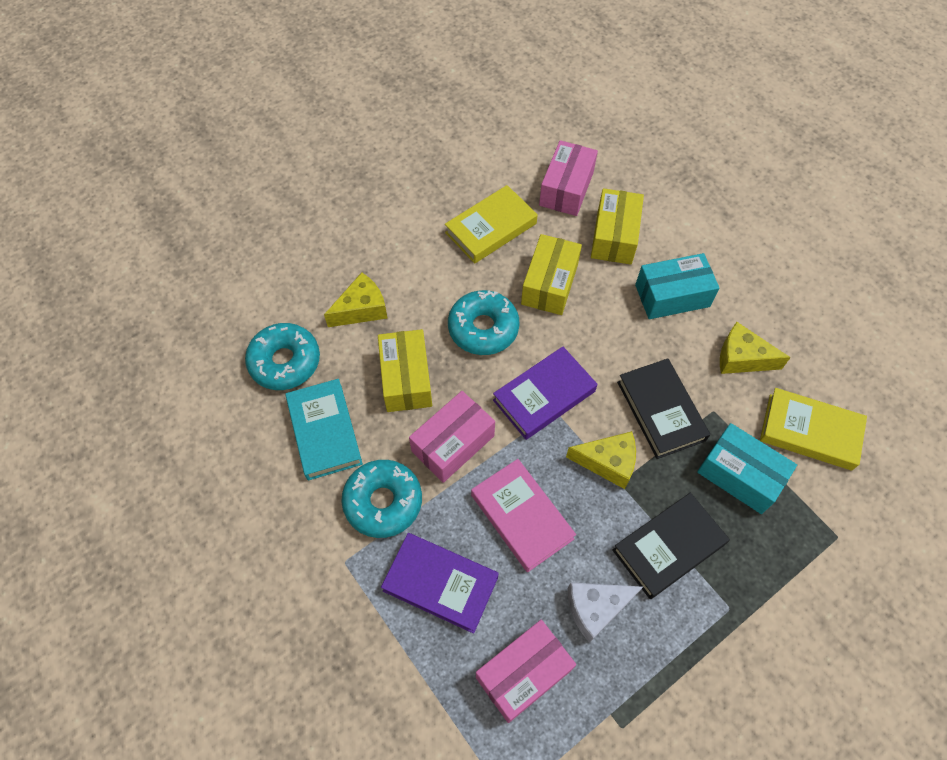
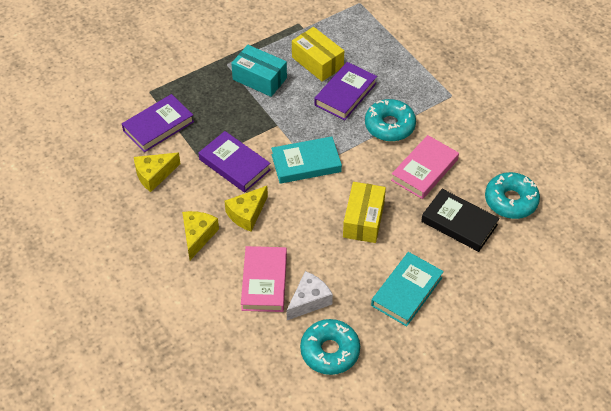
black book: 2 -> 1
pink book: 1 -> 2
pink box: 3 -> 0
purple book: 2 -> 3
turquoise book: 1 -> 2
turquoise box: 2 -> 1
yellow book: 2 -> 0
yellow box: 3 -> 2

